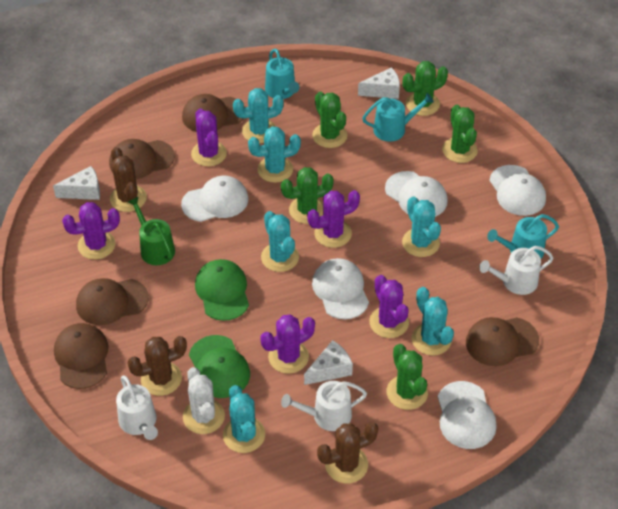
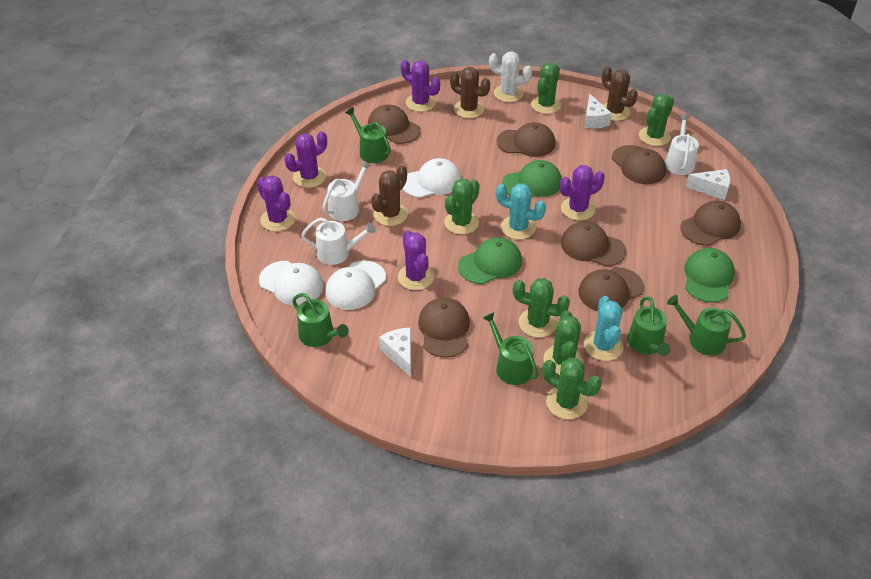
brown cap: 5 -> 7
green cactus: 5 -> 6
green cap: 2 -> 3
green watering can: 1 -> 5
turquoise cactus: 6 -> 2
turquoise watering can: 3 -> 0
white cap: 5 -> 3

